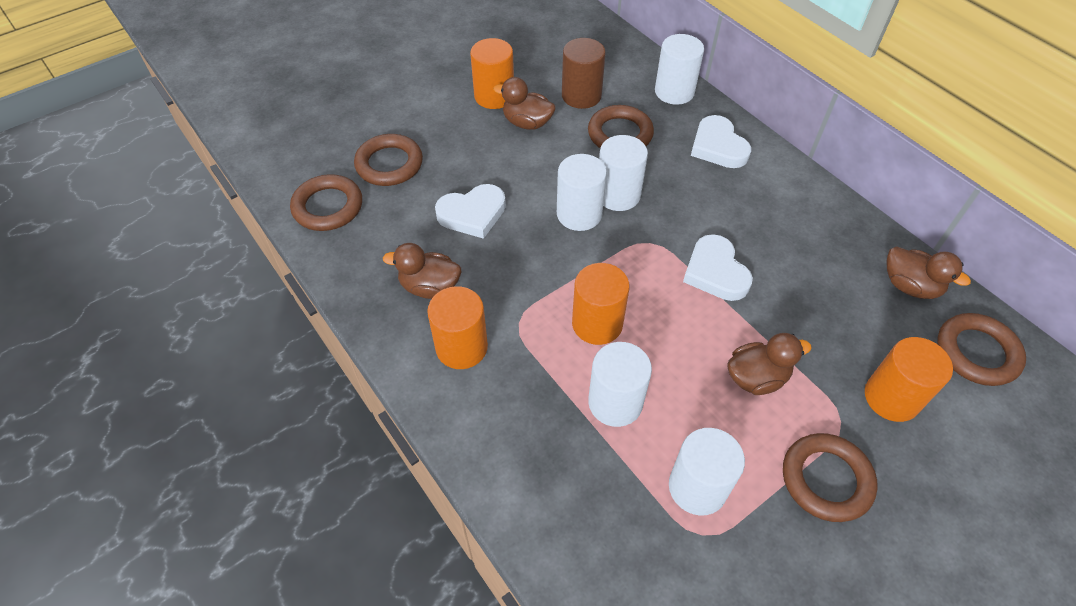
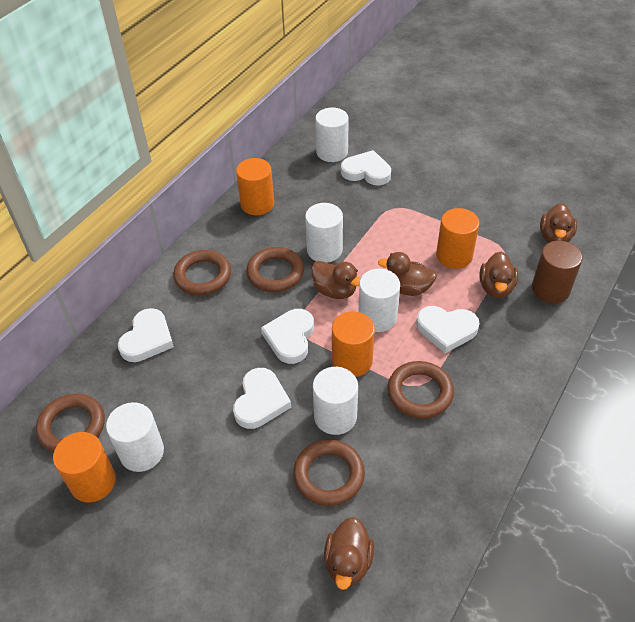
brown duck: 4 -> 5
white heart: 3 -> 5

